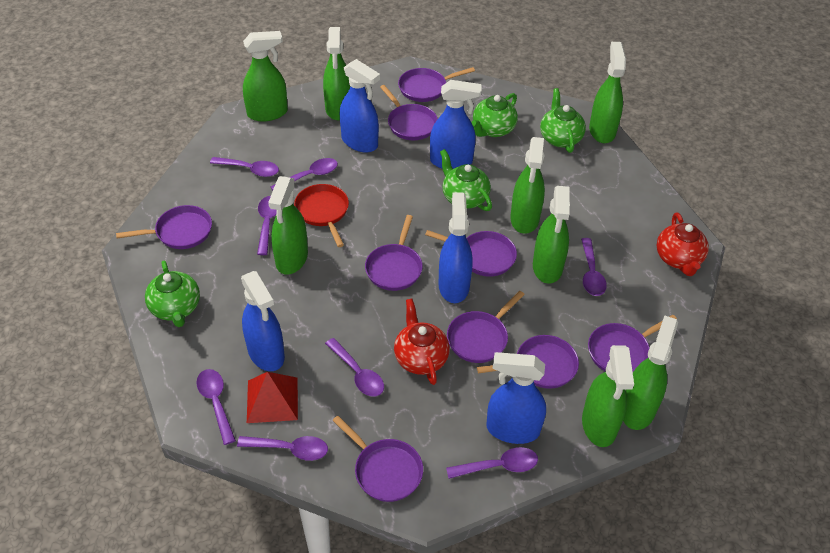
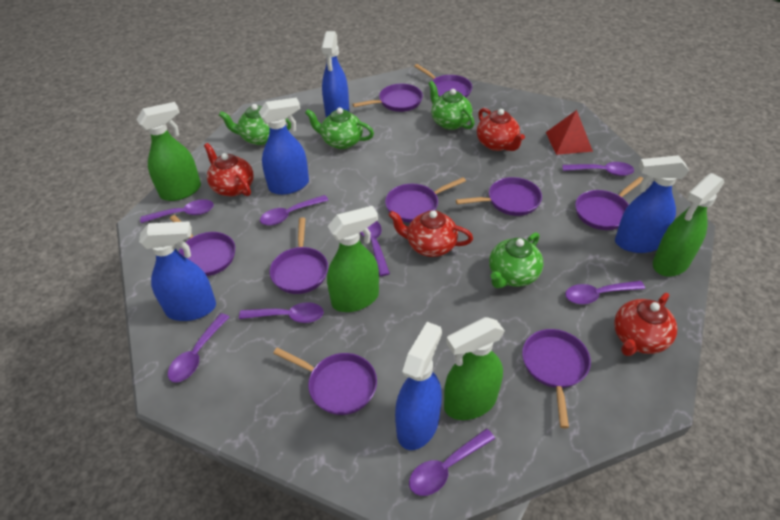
green spray bottle: 8 -> 4
red pan: 1 -> 0
red teapot: 2 -> 4

